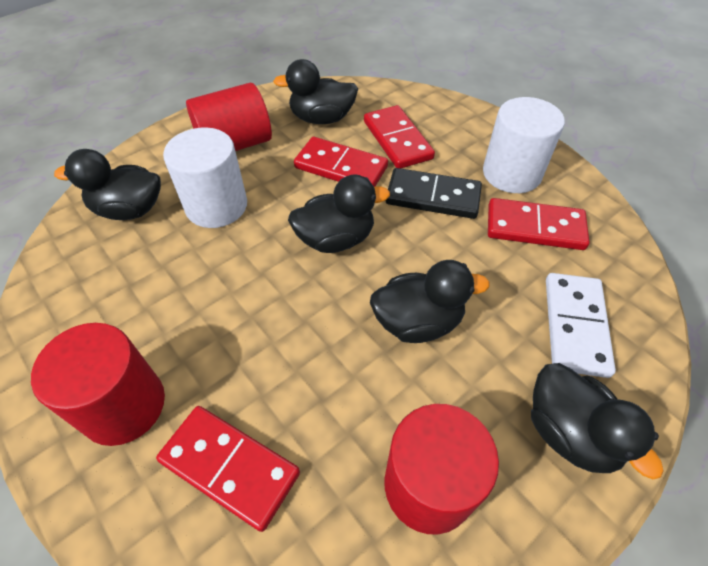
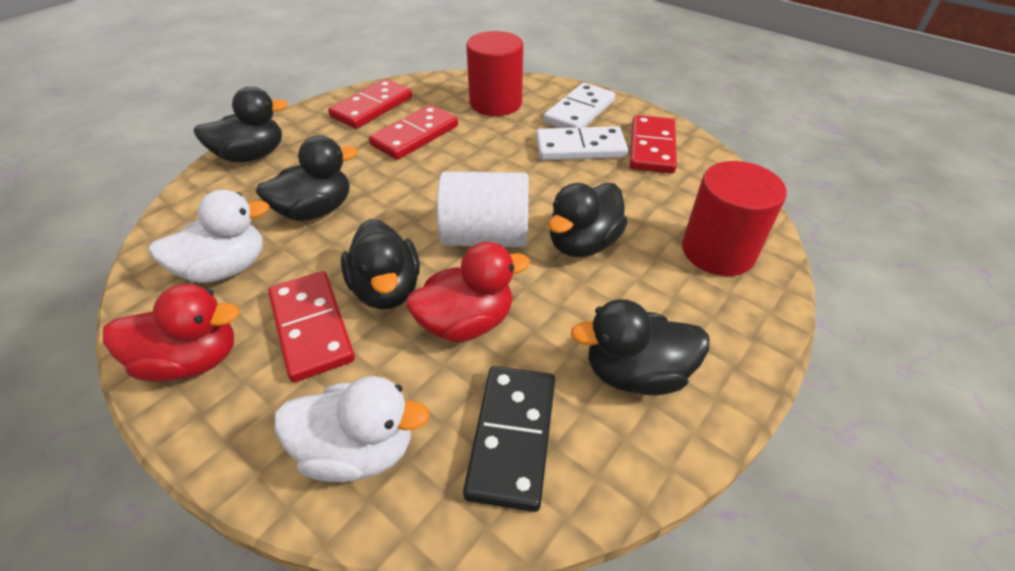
red cylinder: 3 -> 2
red duck: 0 -> 2
white cylinder: 2 -> 1
white domino: 1 -> 2
white duck: 0 -> 2

